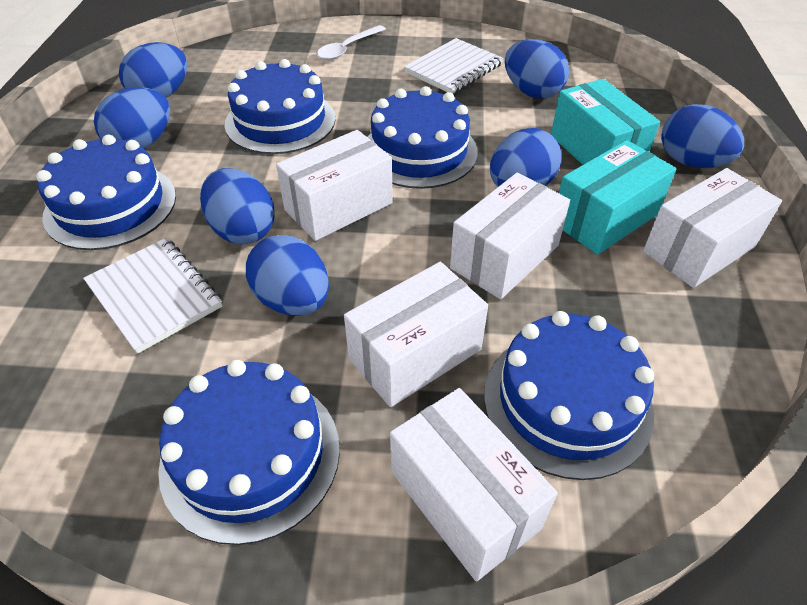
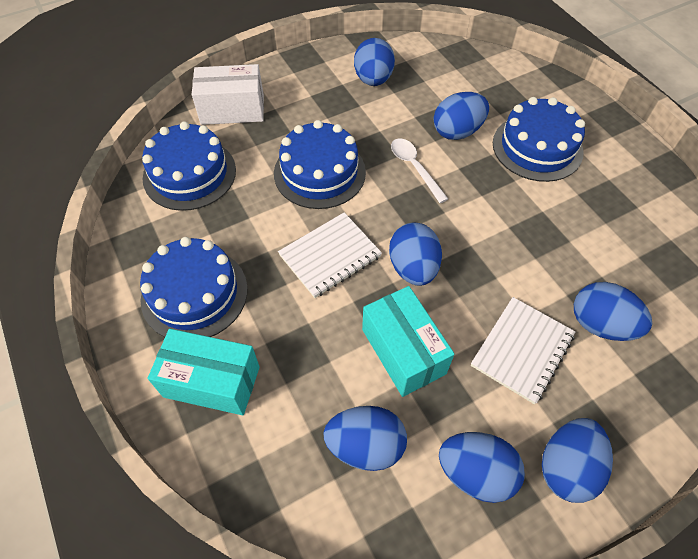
blue cake: 5 -> 4
white box: 5 -> 1

